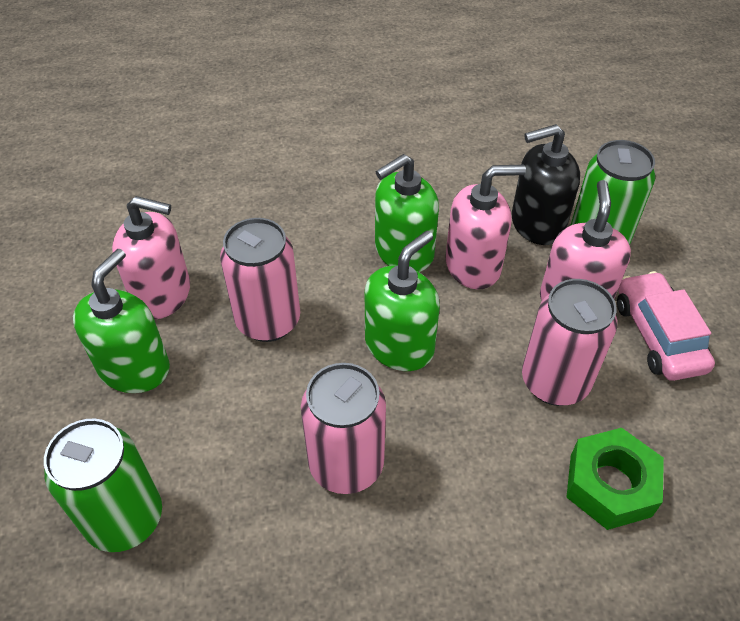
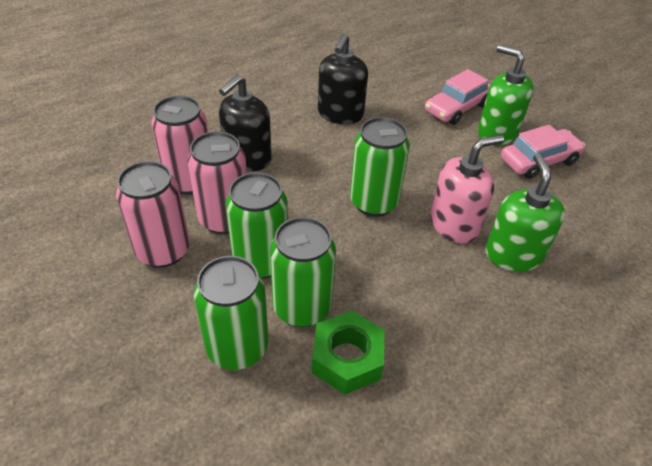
black soap dispenser: 1 -> 2
green can: 2 -> 4
green soap dispenser: 3 -> 2
pink car: 1 -> 2
pink soap dispenser: 3 -> 1

